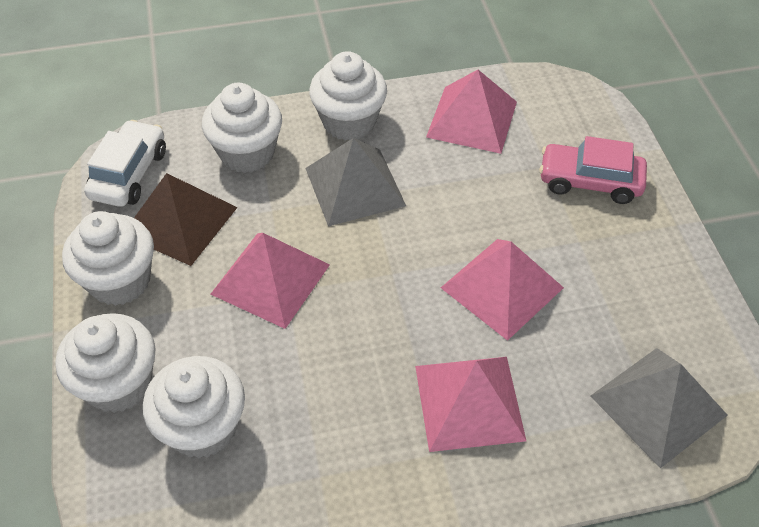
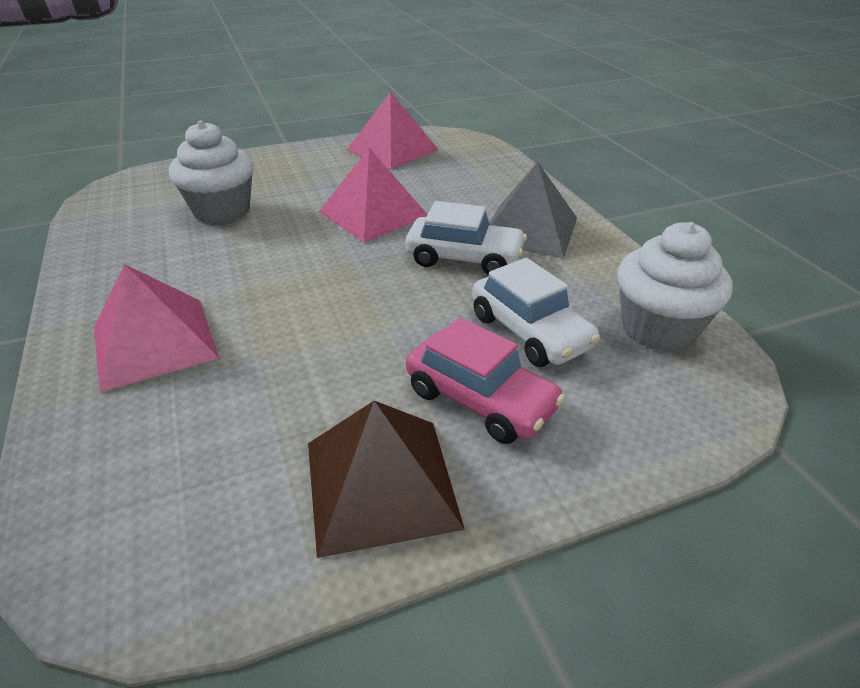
grey pyramid: 2 -> 1
pink pyramid: 4 -> 3
white car: 1 -> 2
white cupcake: 5 -> 2

